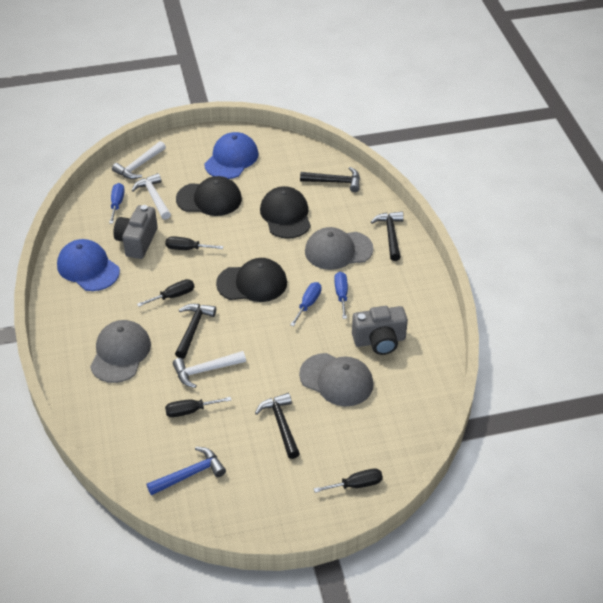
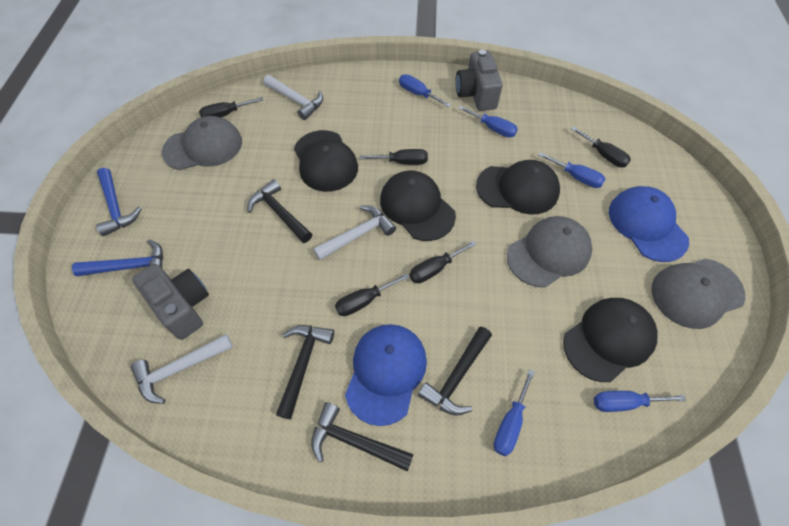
black cap: 3 -> 4
black screwdriver: 4 -> 5
blue hammer: 1 -> 2
blue screwdriver: 3 -> 5

